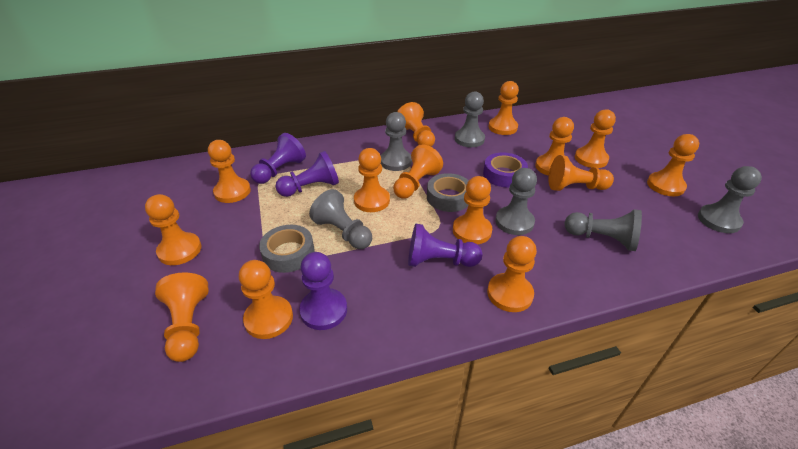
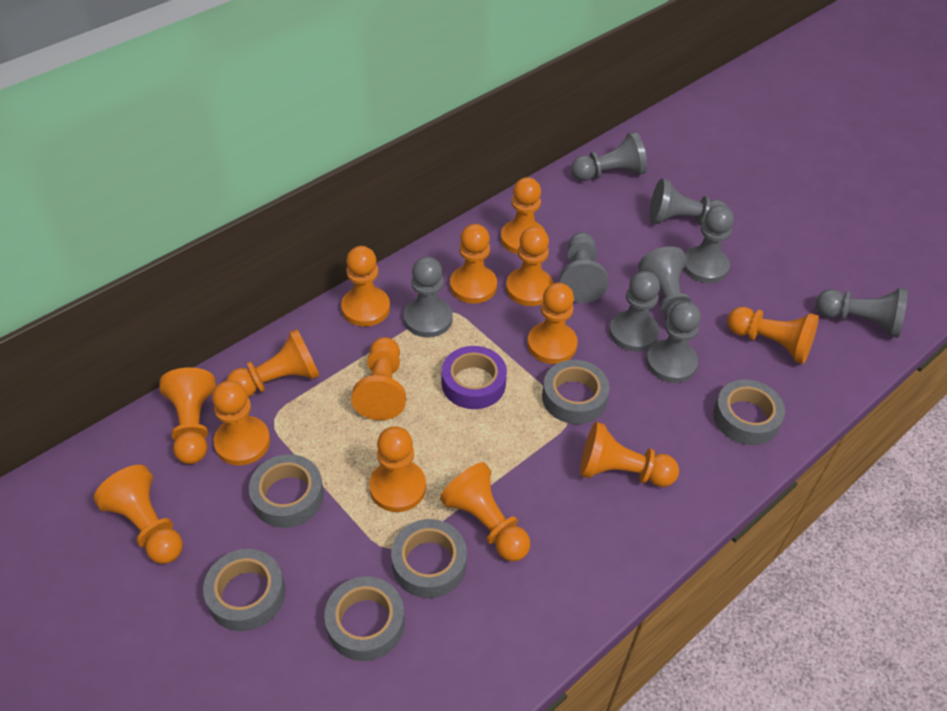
grey pawn: 6 -> 9
grey tape: 2 -> 6
purple pawn: 4 -> 0

